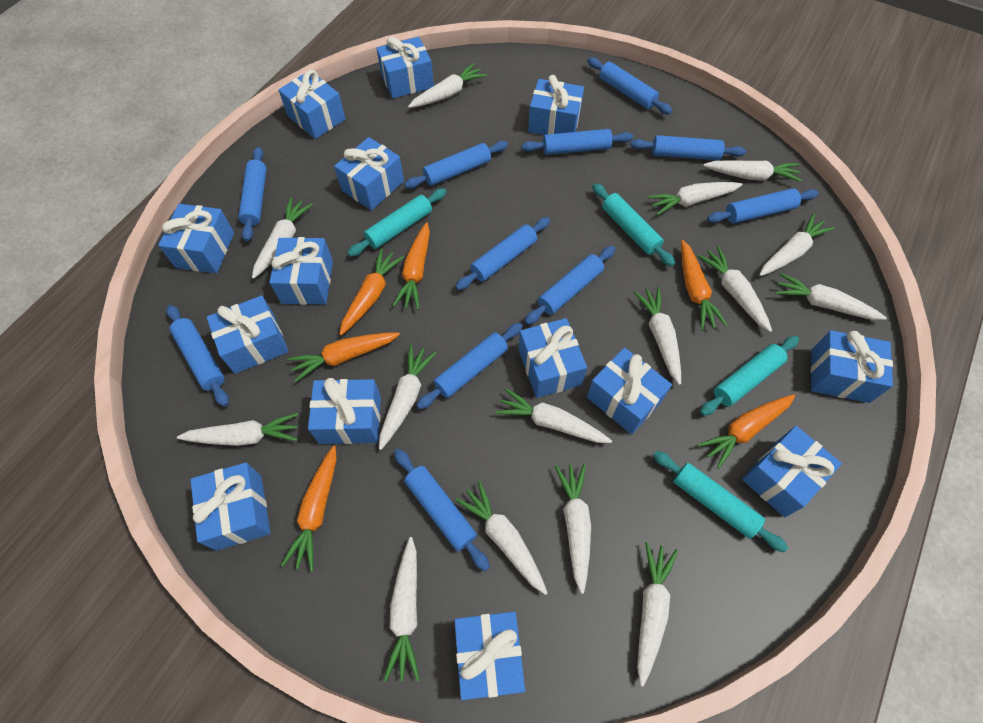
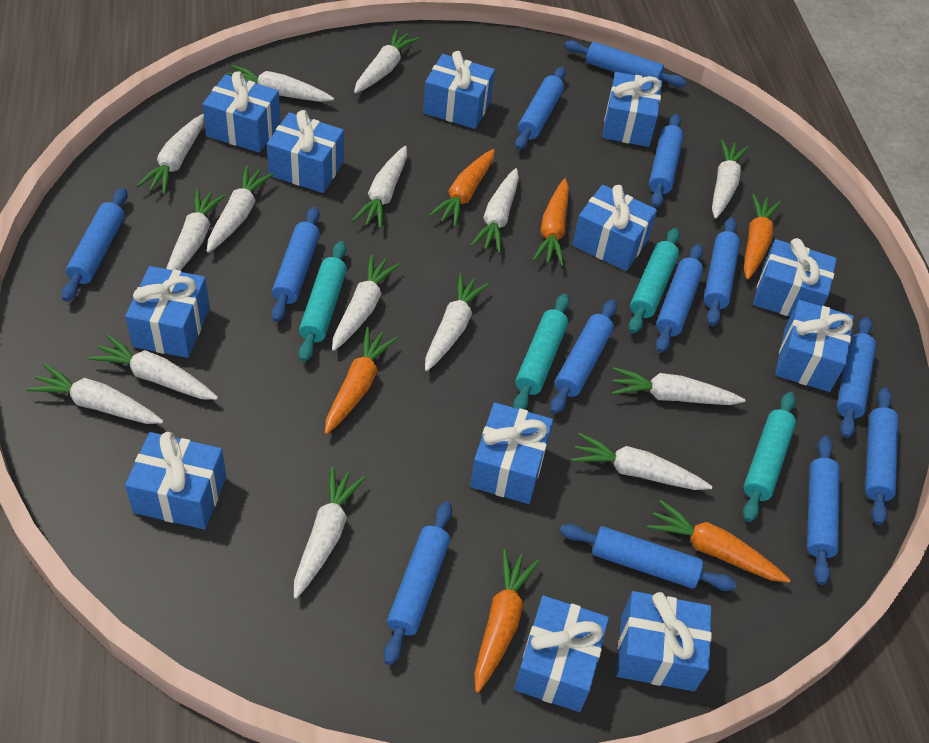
blue gift: 14 -> 12
blue rolling pin: 11 -> 13

